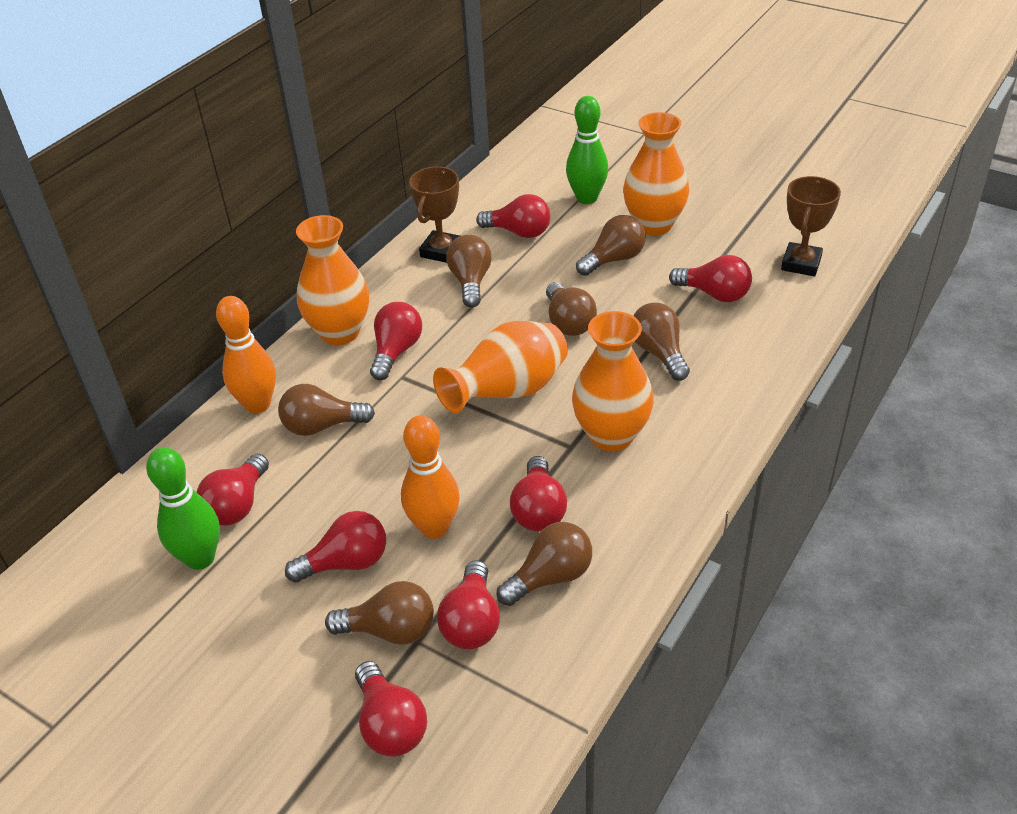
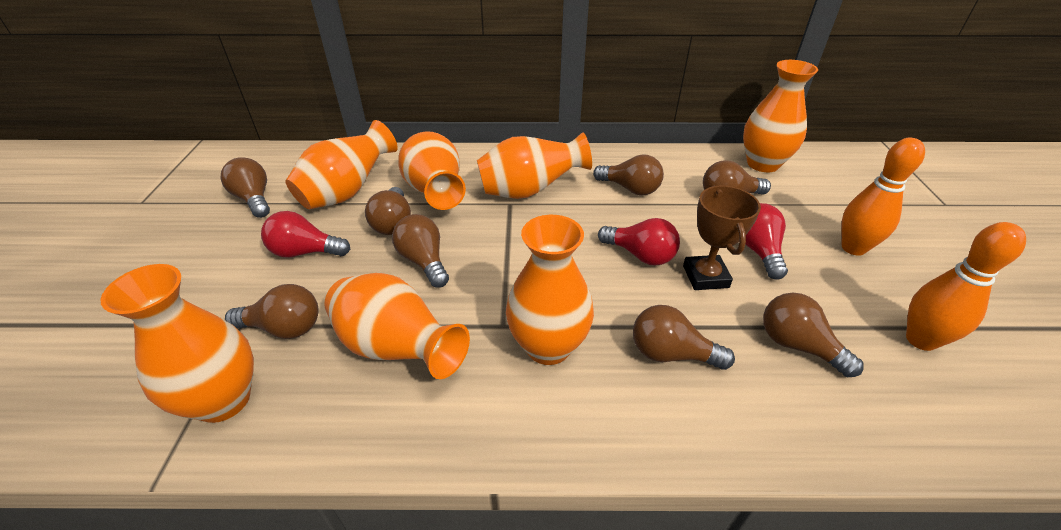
brown light bulb: 7 -> 8
brown trophy: 2 -> 1
green bowling pin: 2 -> 0
orange vase: 4 -> 7
red light bulb: 8 -> 3

